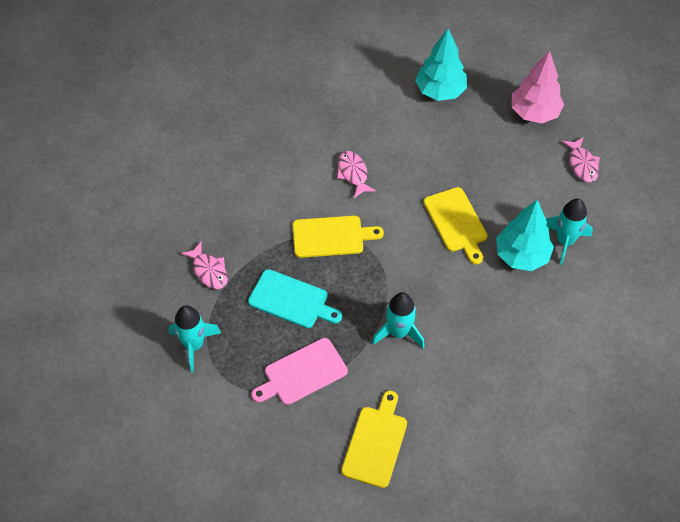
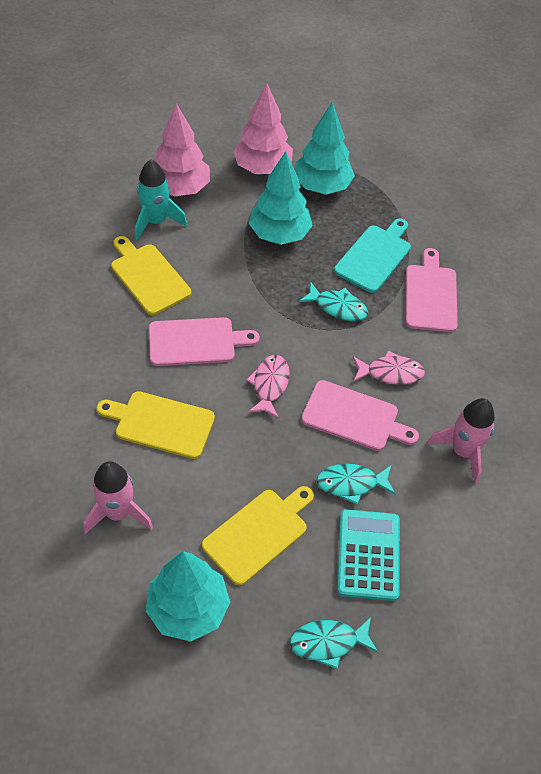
pink cutting board: 1 -> 3
pink fish: 3 -> 2
pink rocket: 0 -> 2
pink tree: 1 -> 2
turquoise calculator: 0 -> 1
turquoise fish: 0 -> 3
turquoise rocket: 3 -> 1
turquoise tree: 2 -> 3

